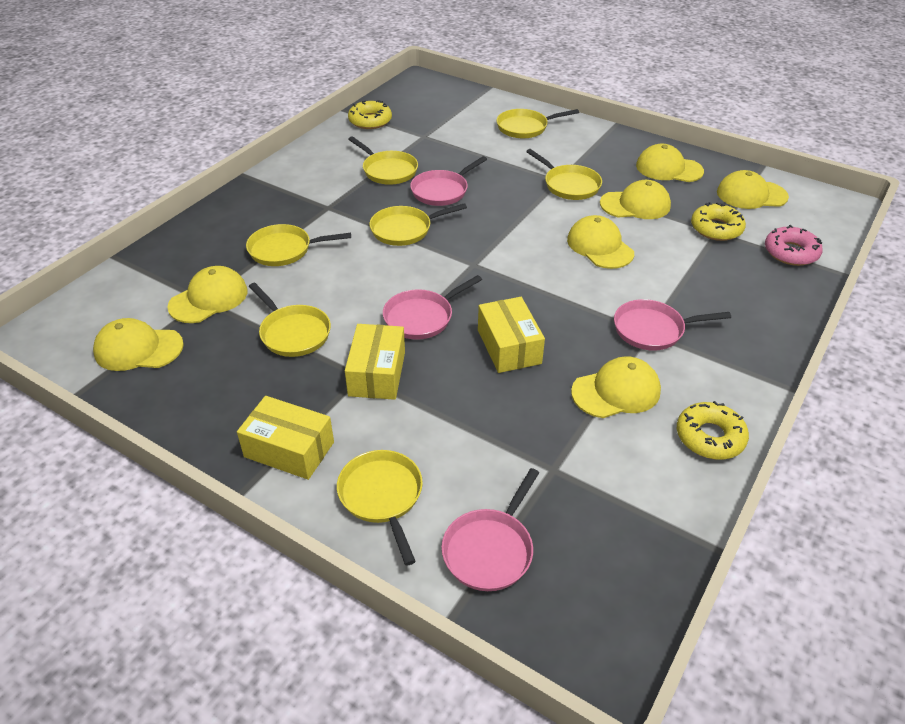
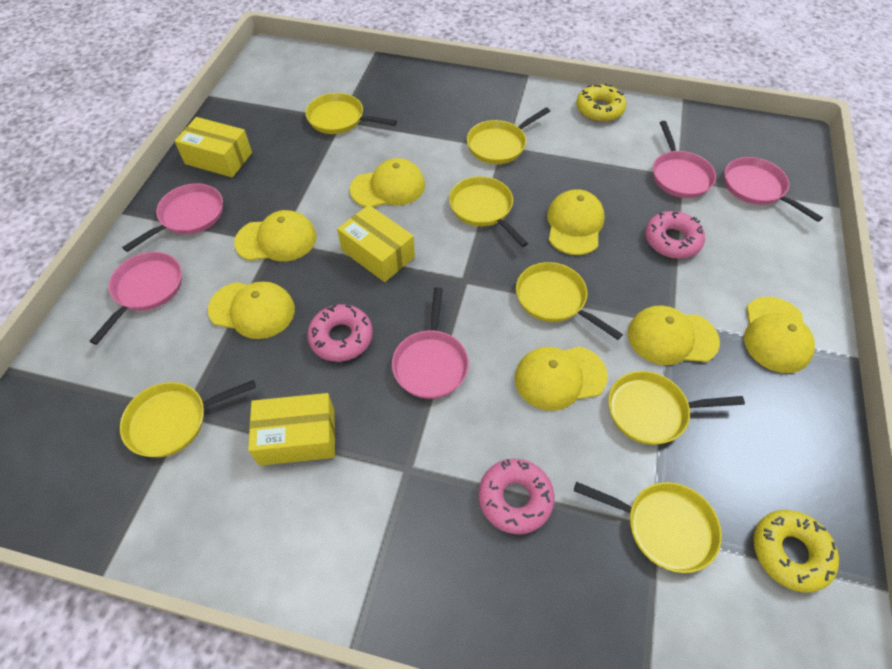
pink donut: 1 -> 3
pink pan: 4 -> 5
yellow donut: 3 -> 2

